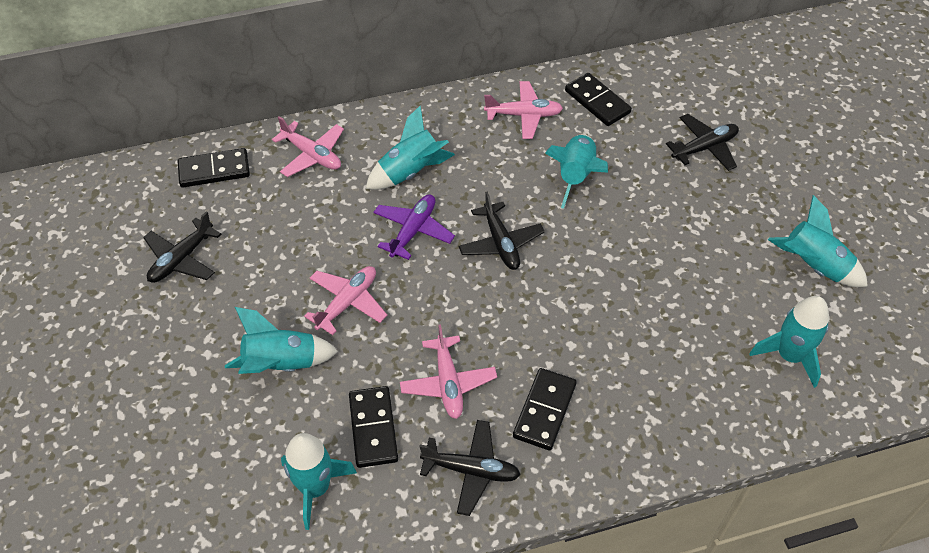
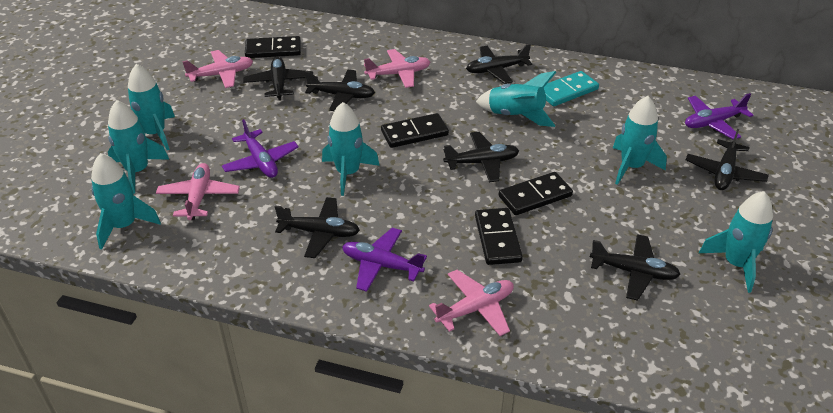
black plane: 4 -> 7
purple plane: 1 -> 3
turquoise domino: 0 -> 1
turquoise rocket: 6 -> 7

